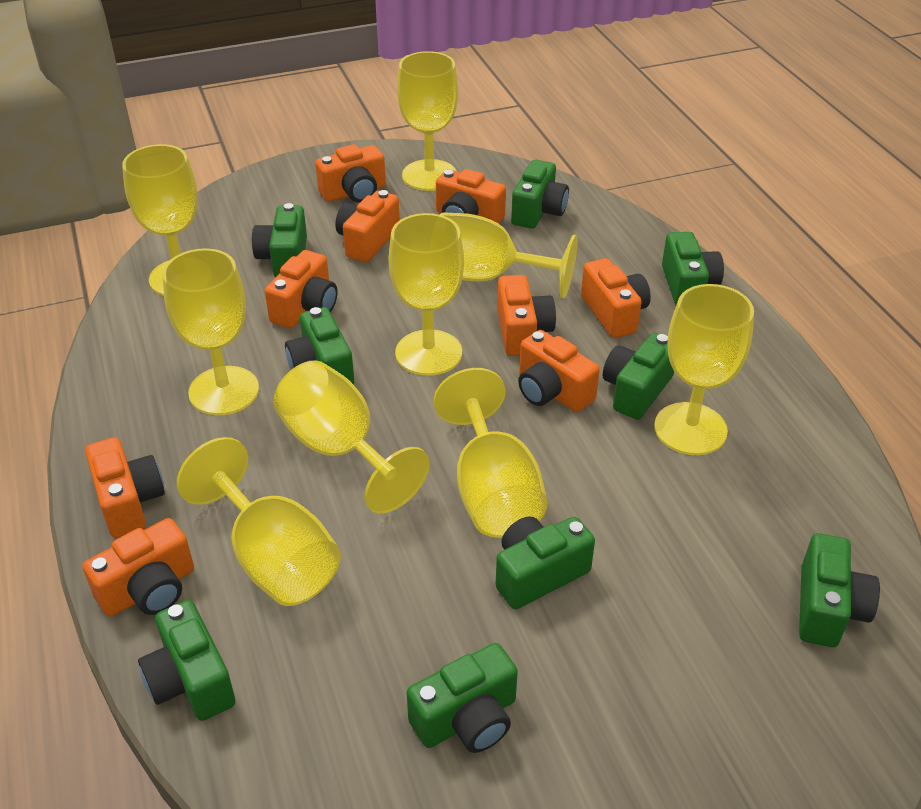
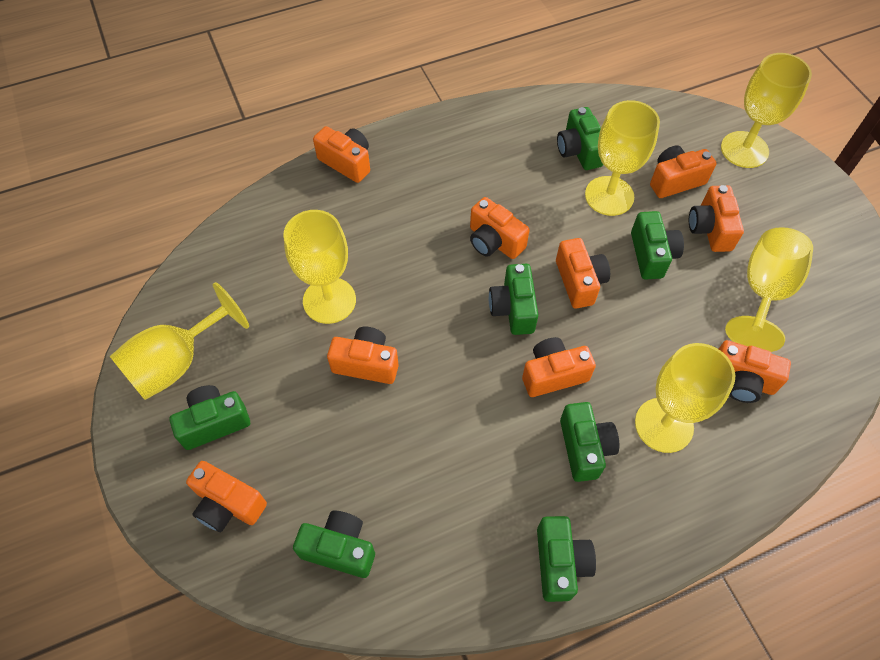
green camera: 9 -> 7
yellow goblet: 9 -> 6

